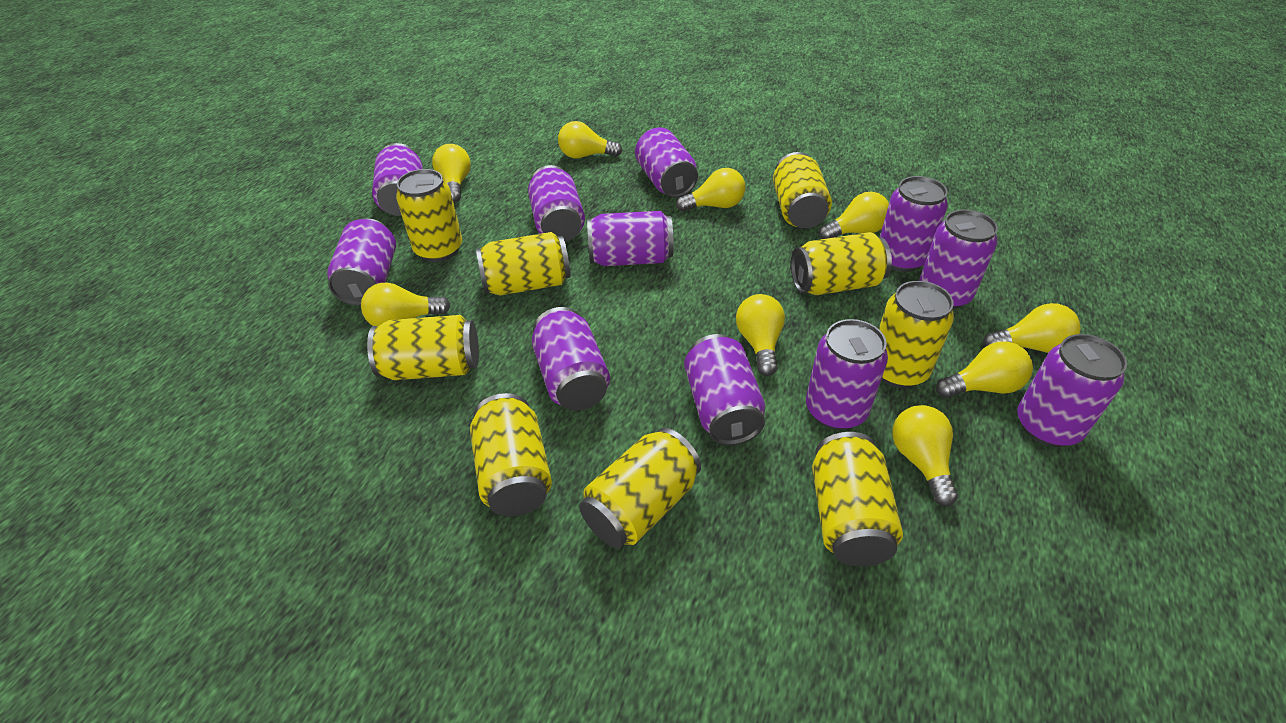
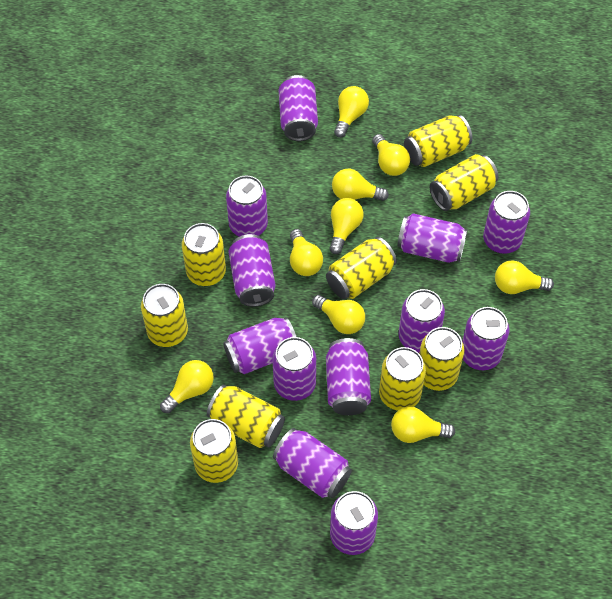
purple can: 11 -> 12

